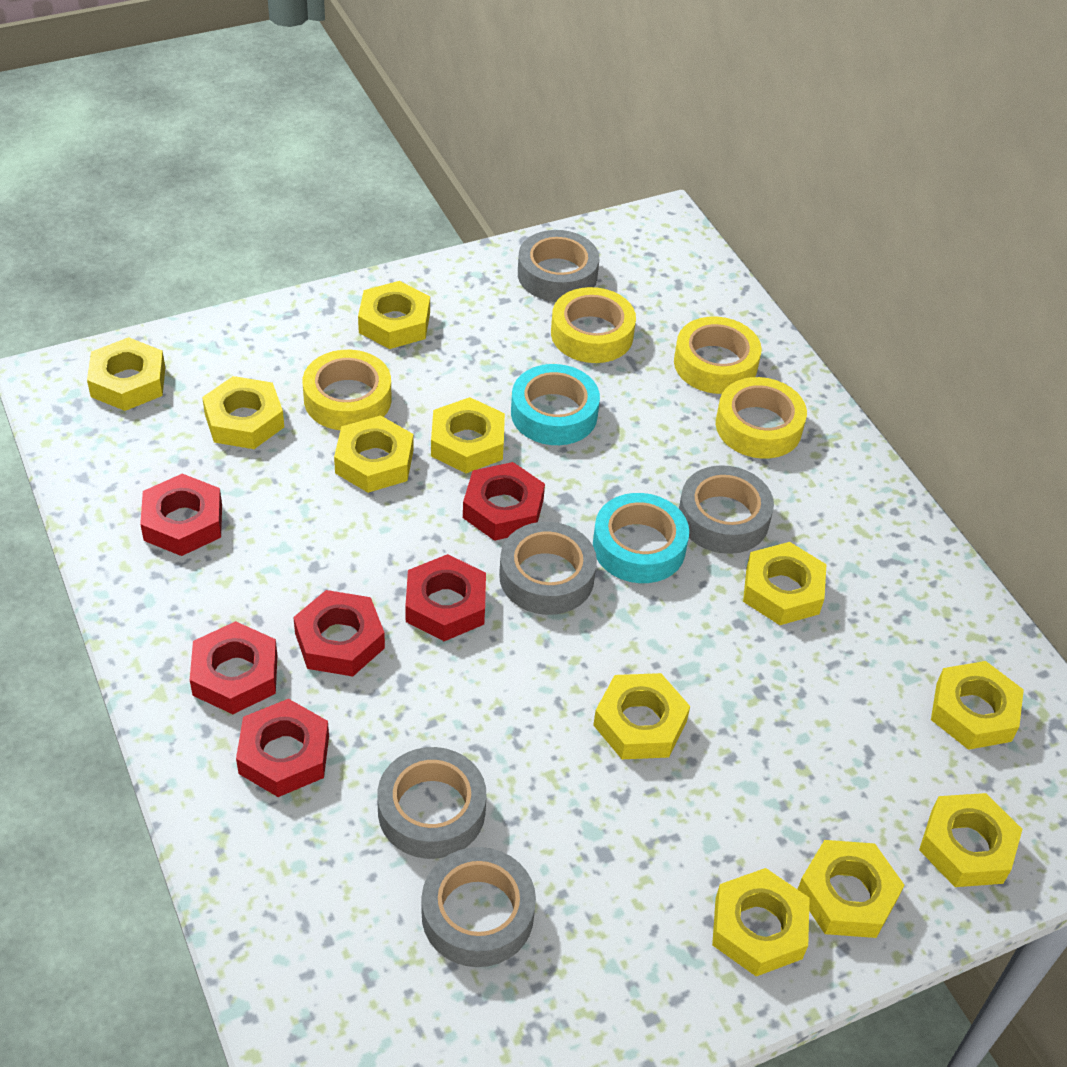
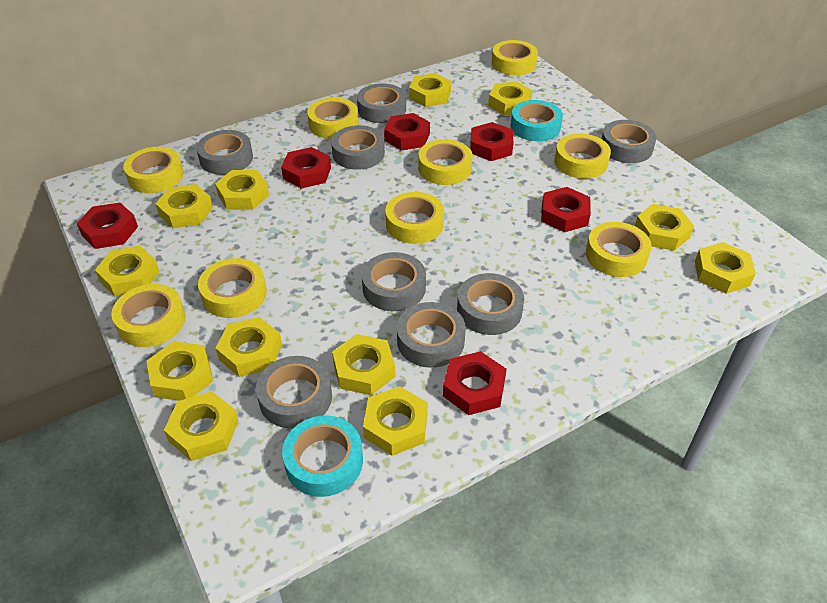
grey tape: 5 -> 8
yellow nut: 11 -> 12
yellow tape: 4 -> 9

